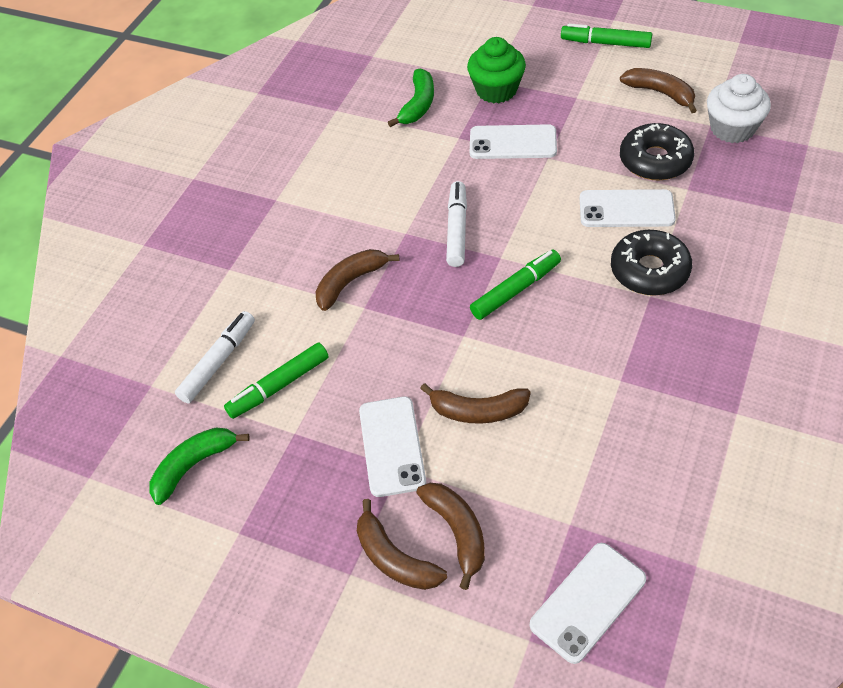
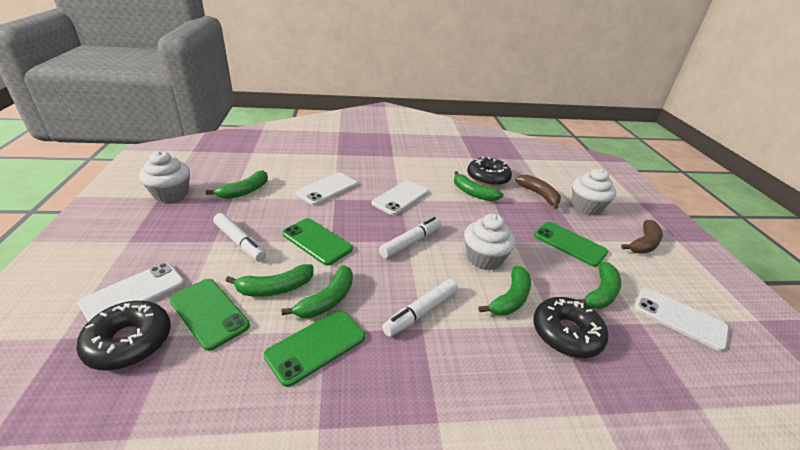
black donut: 2 -> 3
brown banana: 5 -> 2
green banana: 2 -> 6
green cupcake: 1 -> 0
green marker: 3 -> 0
green phone: 0 -> 4
white cupcake: 1 -> 3
white marker: 2 -> 3

